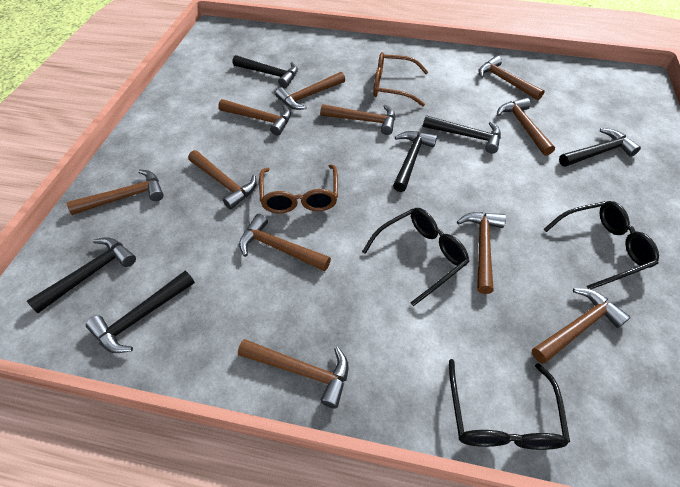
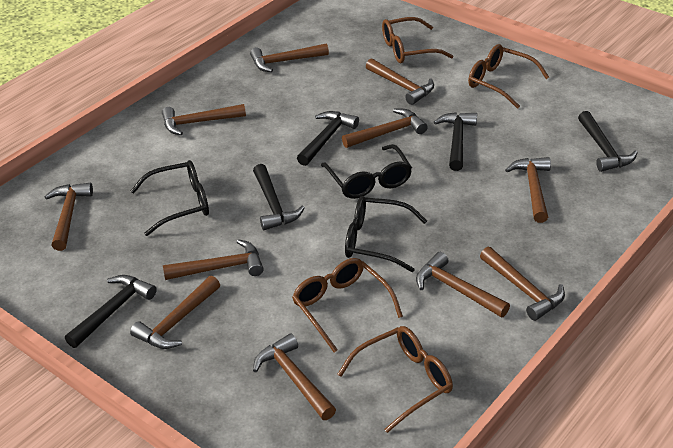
black hammer: 6 -> 5
brown glasses: 2 -> 4

